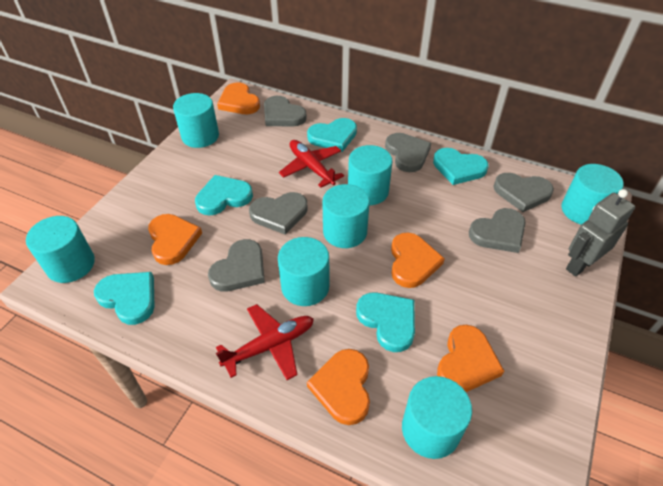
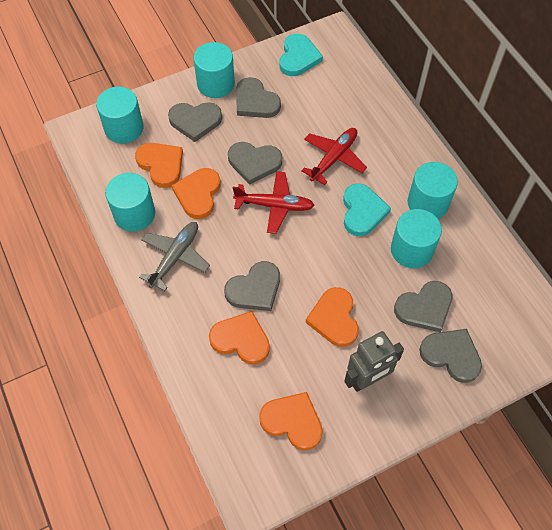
grey plane: 0 -> 1
turquoise cylinder: 7 -> 5
turquoise heart: 5 -> 2

